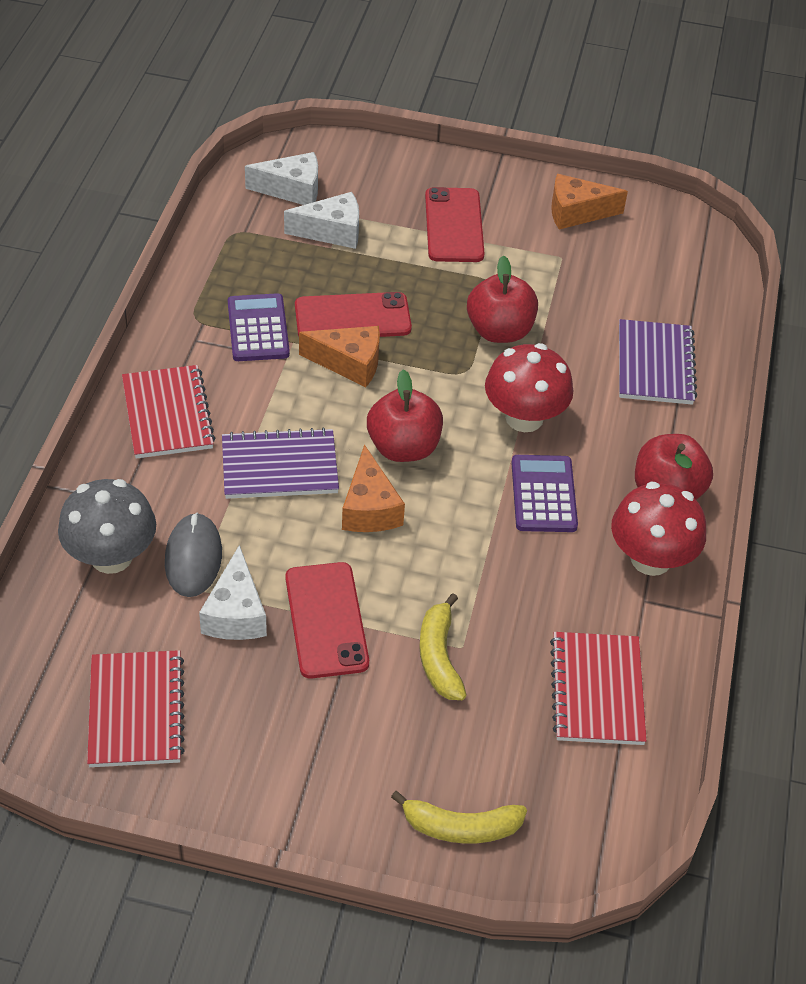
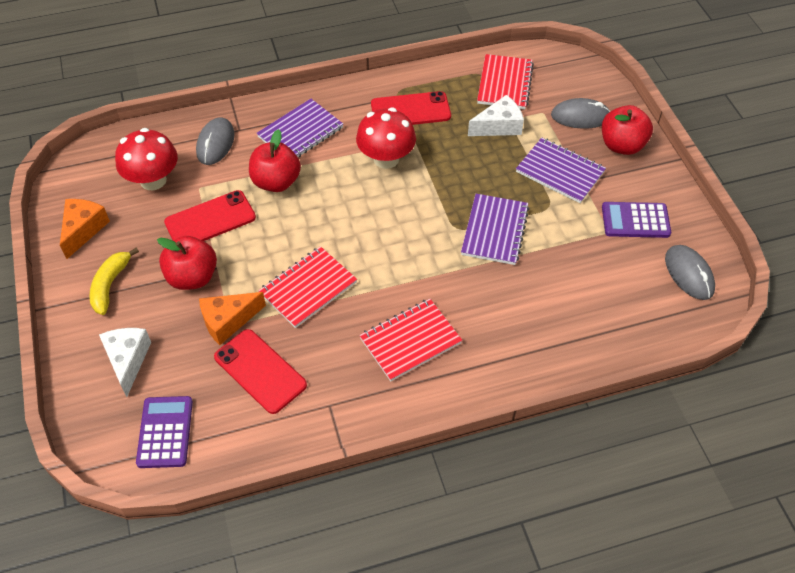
grey mouse: 1 -> 3
grey mushroom: 1 -> 0
orange cheese: 3 -> 2
purple notebook: 2 -> 3
white cheese: 3 -> 2
yellow banana: 2 -> 1

